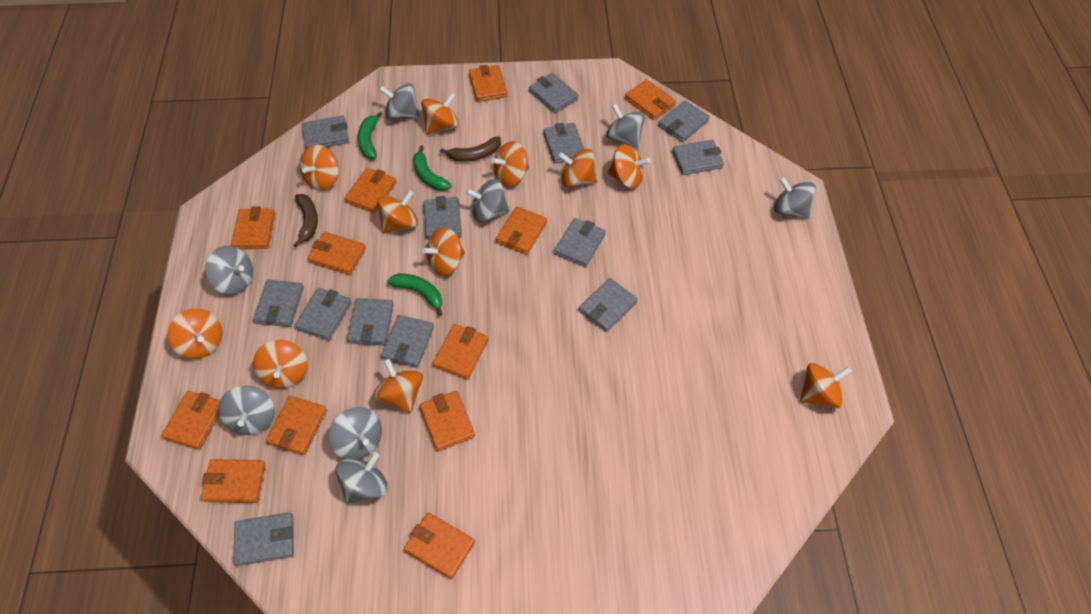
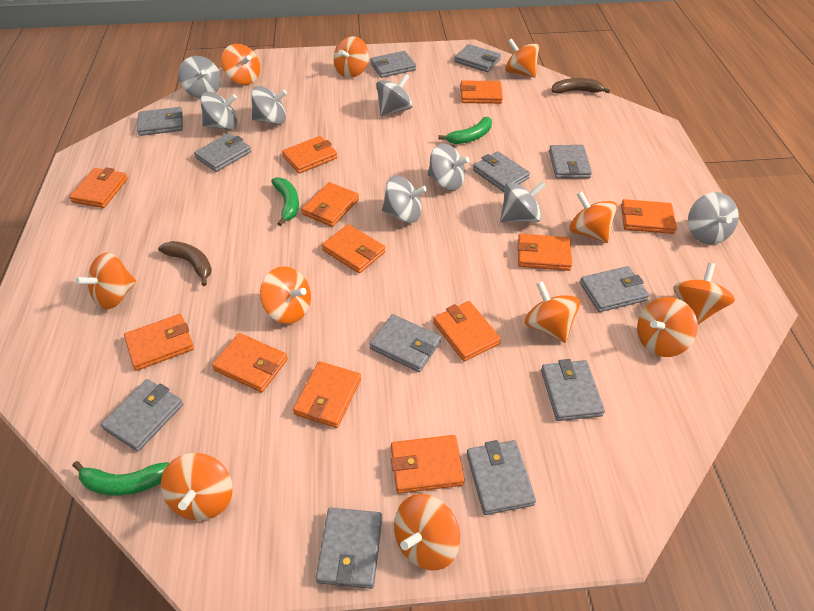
grey wallet: 13 -> 12

